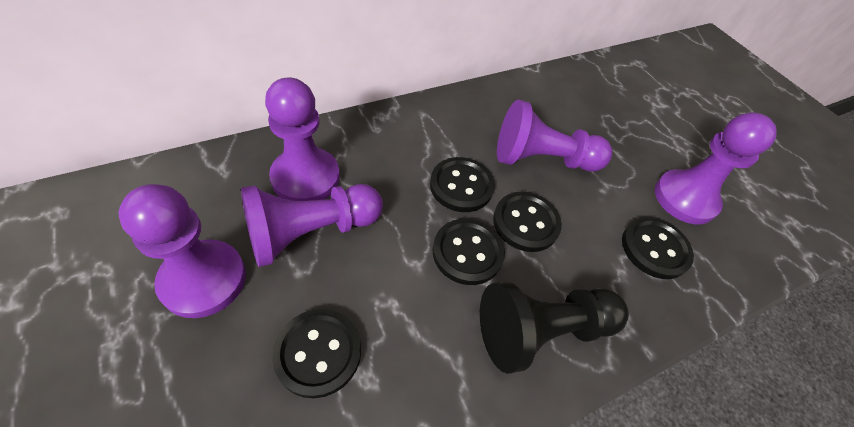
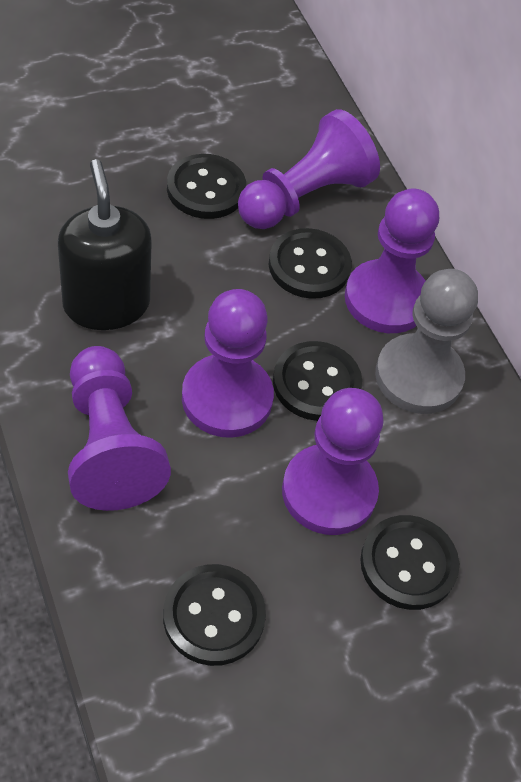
black pawn: 1 -> 0
black soap dispenser: 0 -> 1
grey pawn: 0 -> 1

